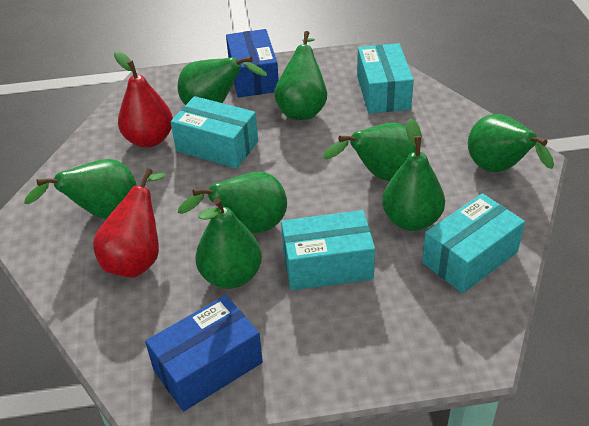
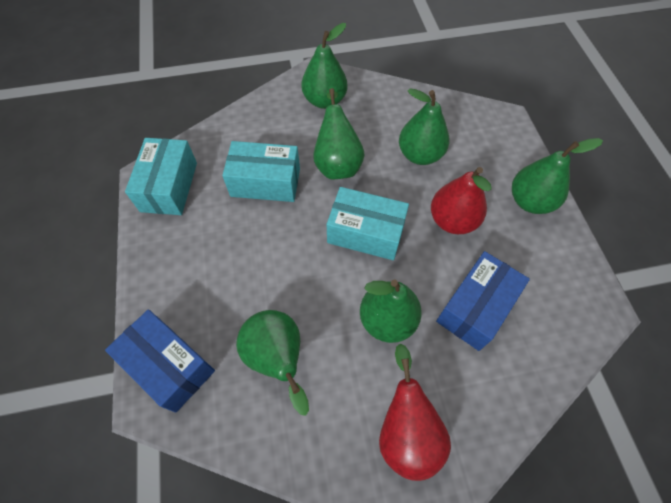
green pear: 8 -> 6
turquoise box: 4 -> 3

